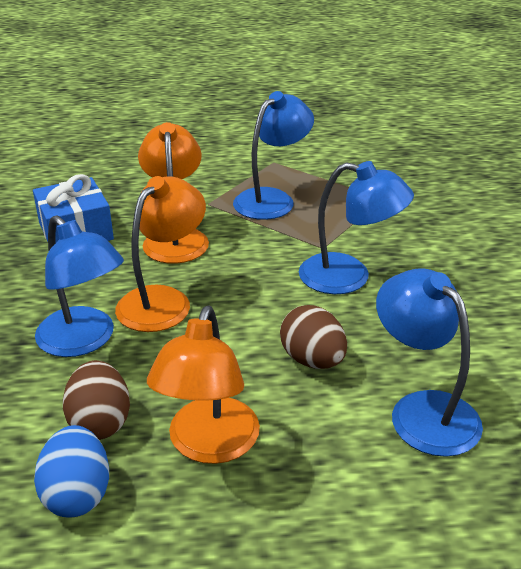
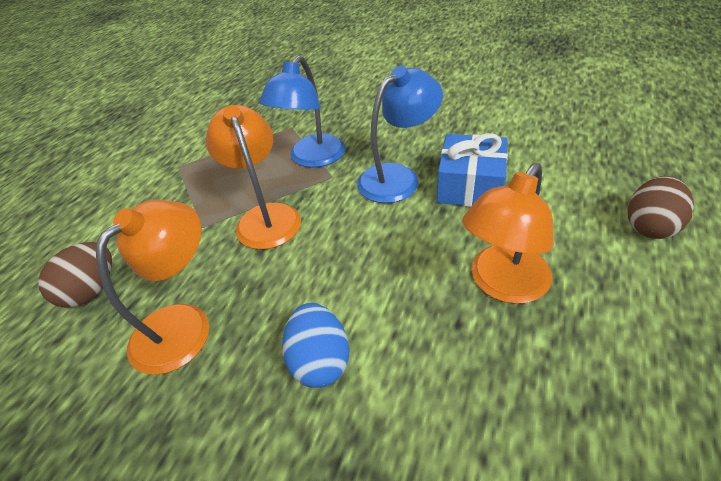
blue lamp: 4 -> 2

